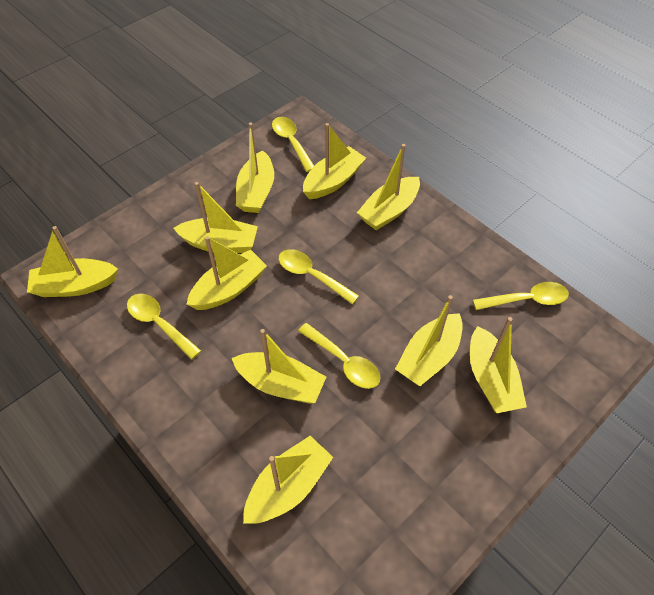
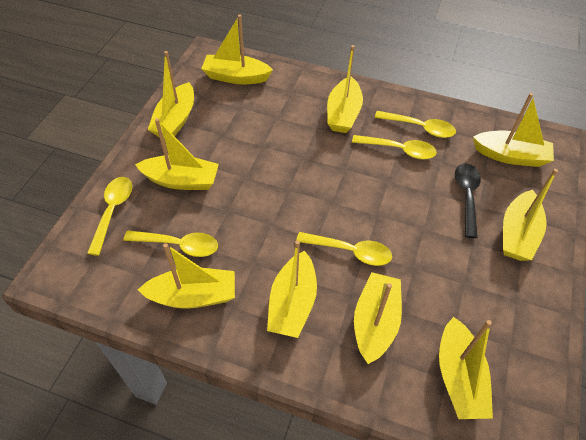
black spoon: 0 -> 1

